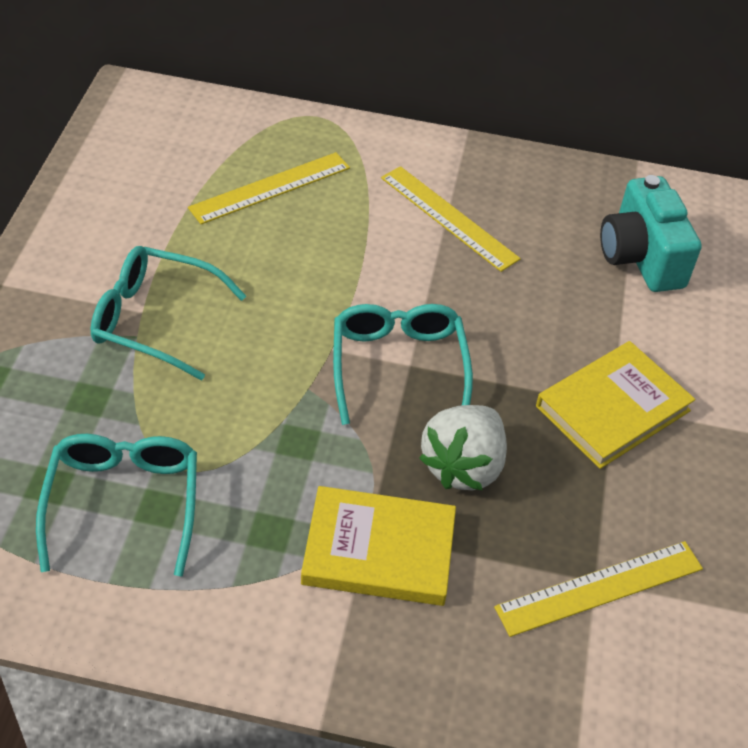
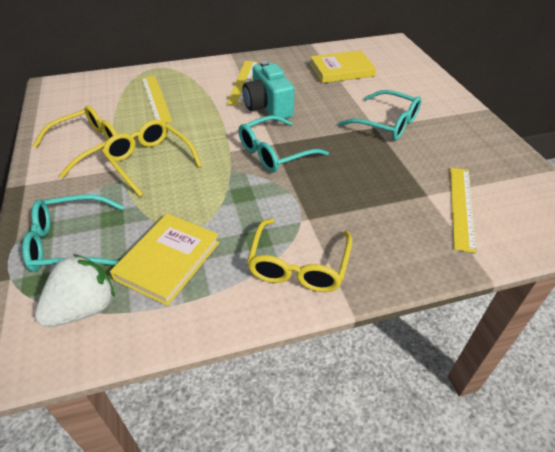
yellow glasses: 0 -> 3

